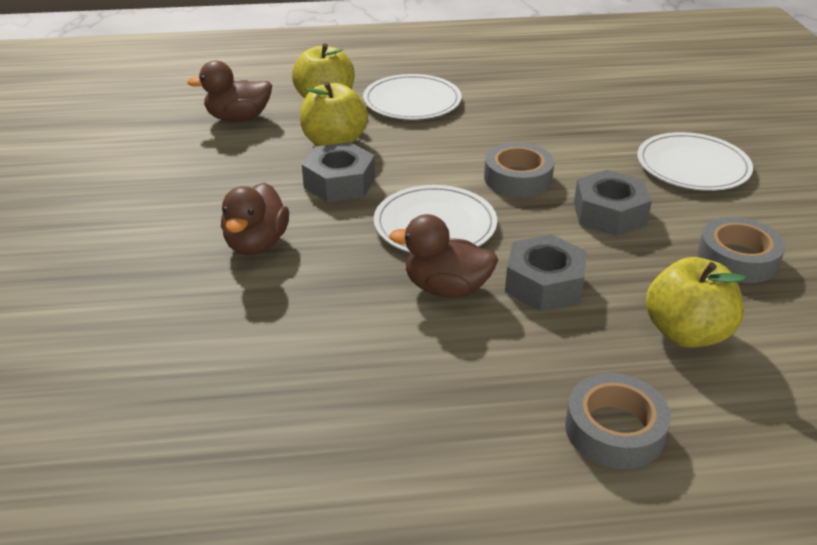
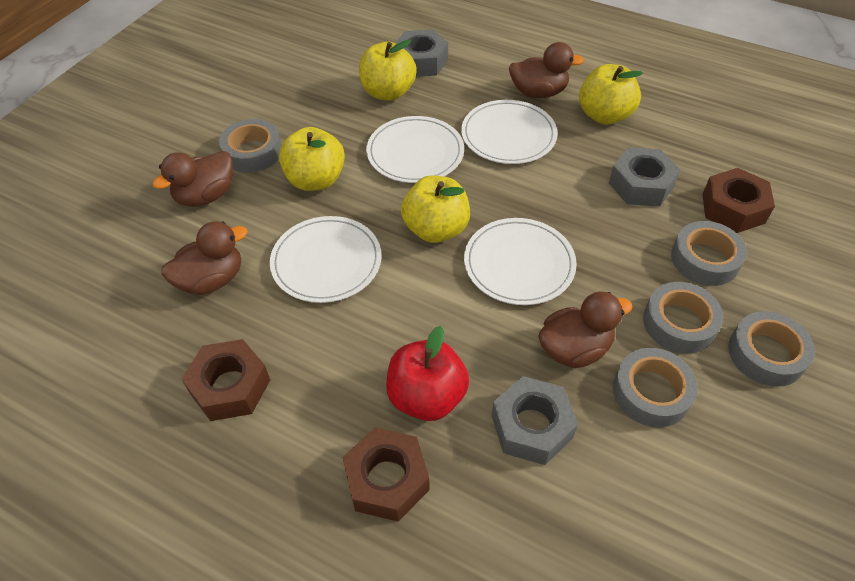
brown duck: 3 -> 4
brown nut: 0 -> 3
grey tape: 3 -> 5
red apple: 0 -> 1
white plate: 3 -> 4
yellow apple: 3 -> 4

